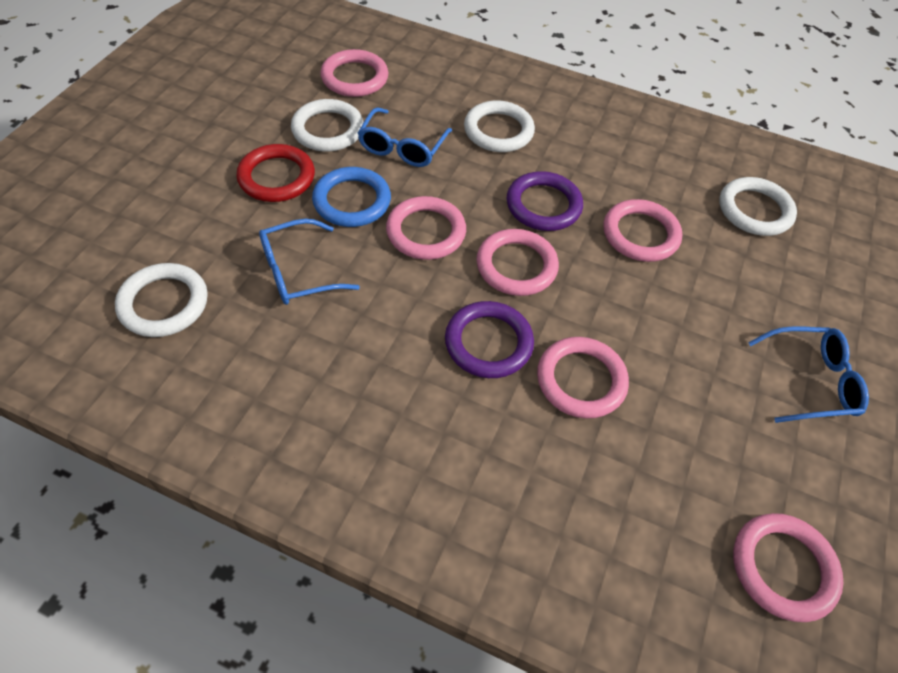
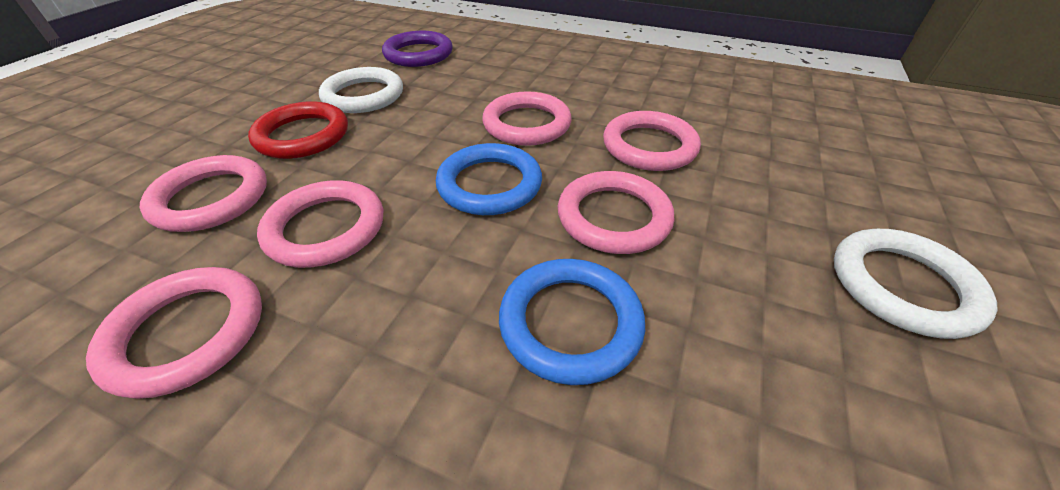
blue glasses: 3 -> 0
blue ring: 1 -> 2
purple ring: 2 -> 1
white ring: 4 -> 2

